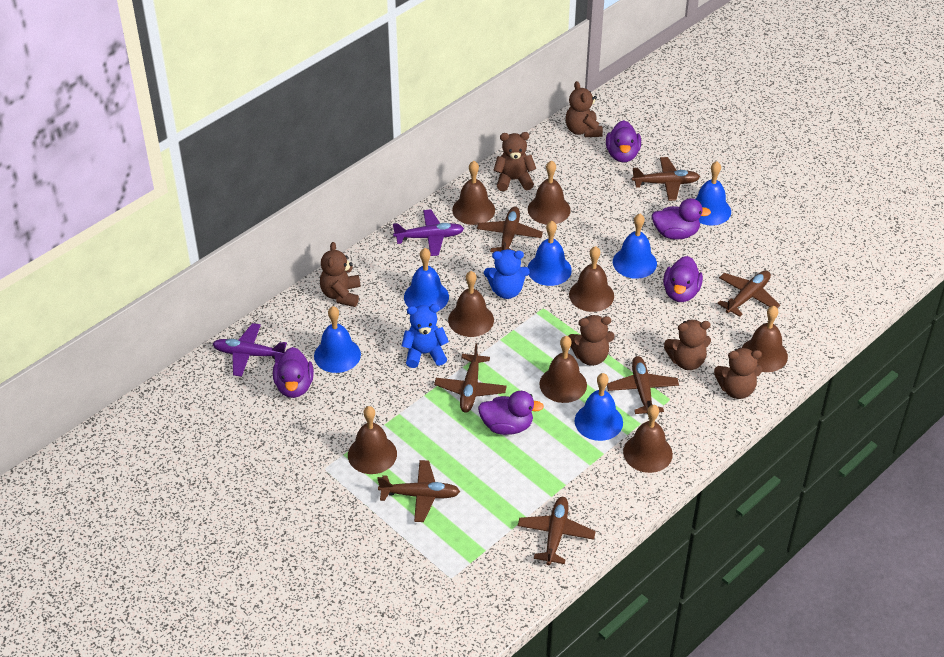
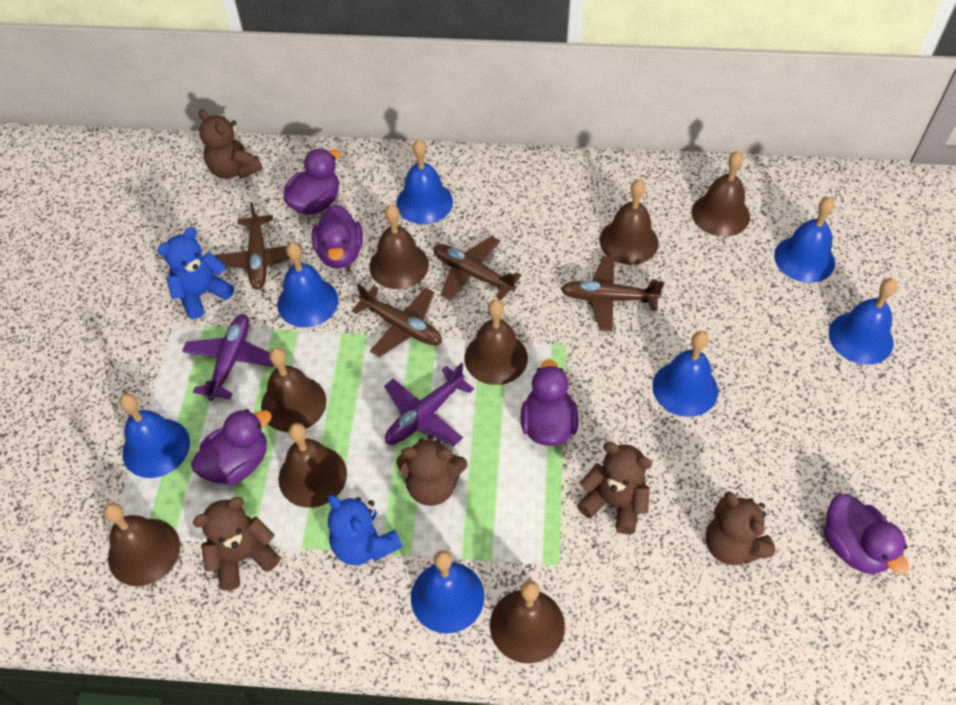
blue bell: 6 -> 7
brown plane: 7 -> 4
brown teddy bear: 6 -> 5

